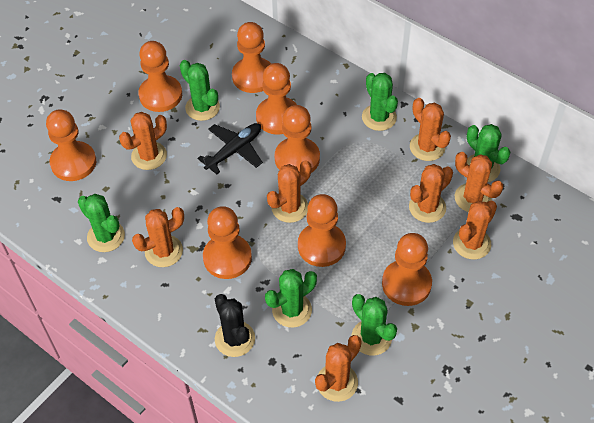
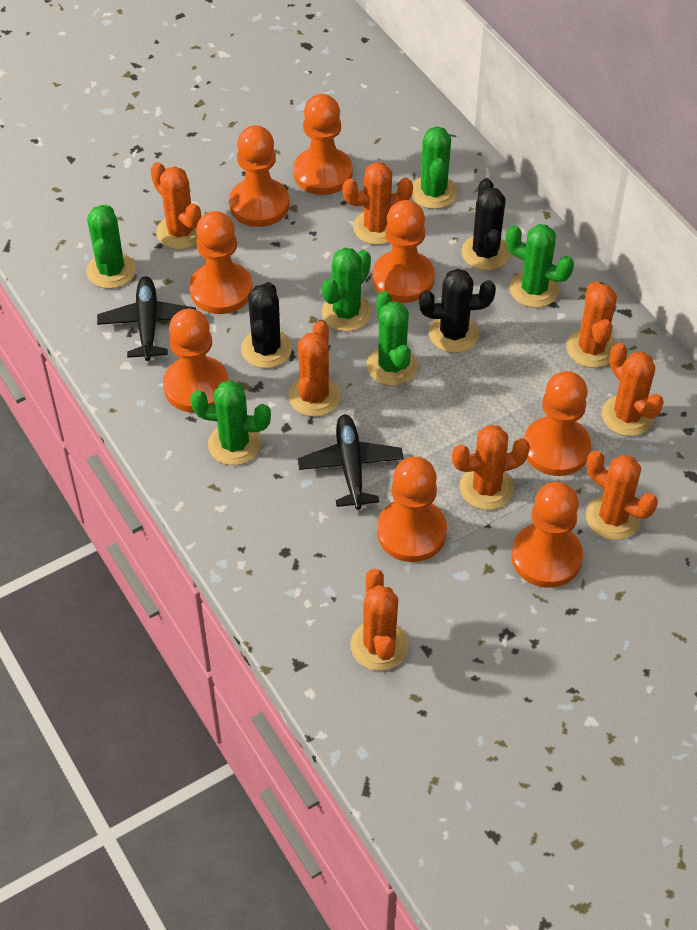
black cactus: 1 -> 3
black plane: 1 -> 2

